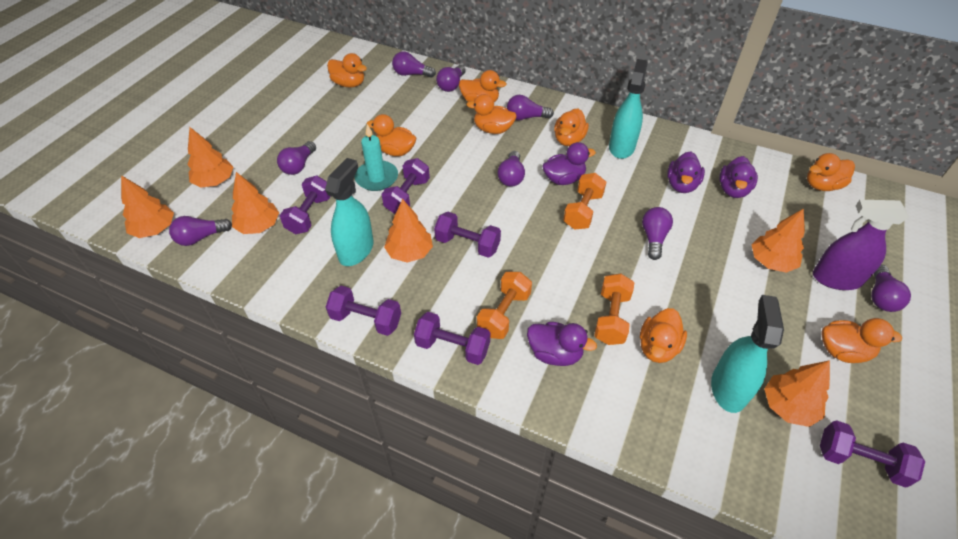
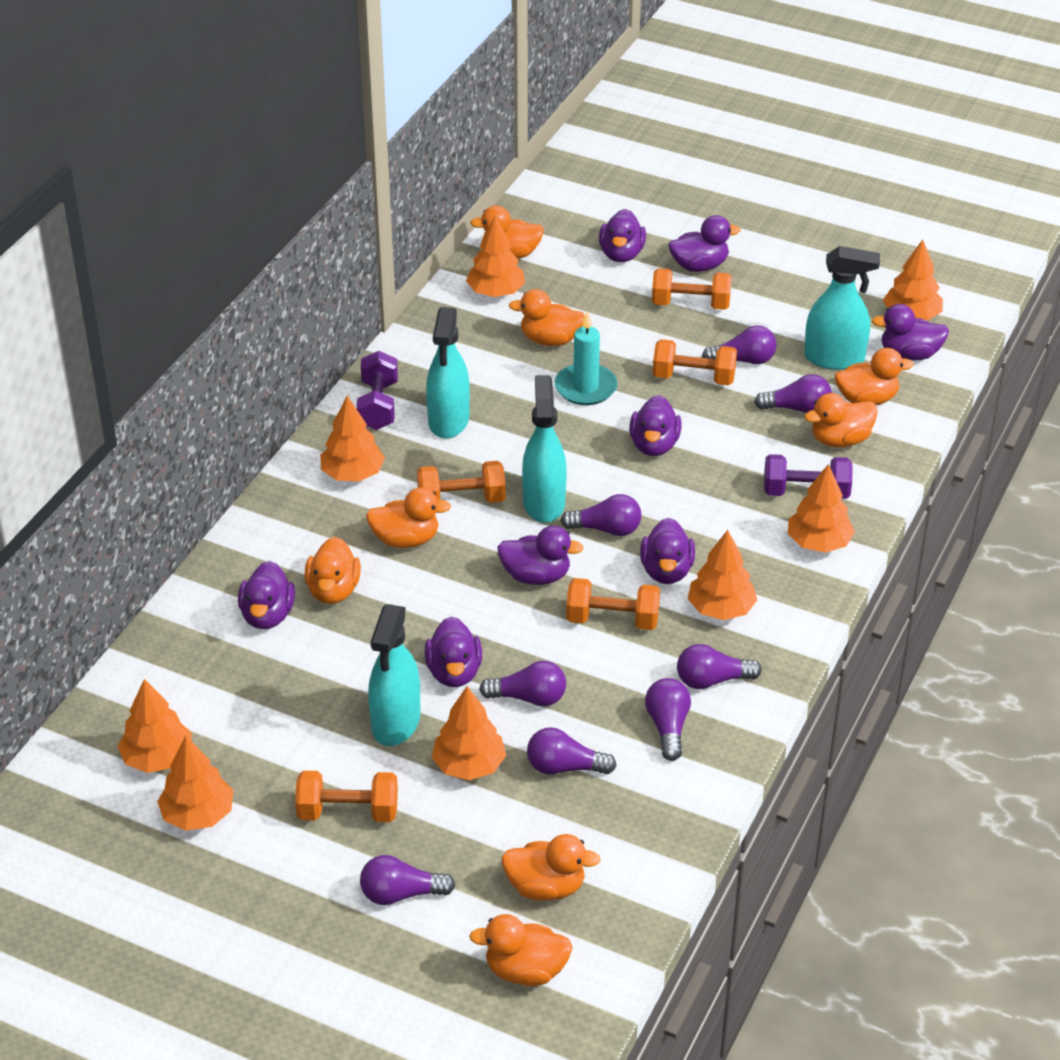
orange dumbbell: 3 -> 5
orange tree: 6 -> 8
purple duck: 4 -> 8
purple dumbbell: 6 -> 2
purple spray bottle: 1 -> 0
turquoise spray bottle: 3 -> 4

